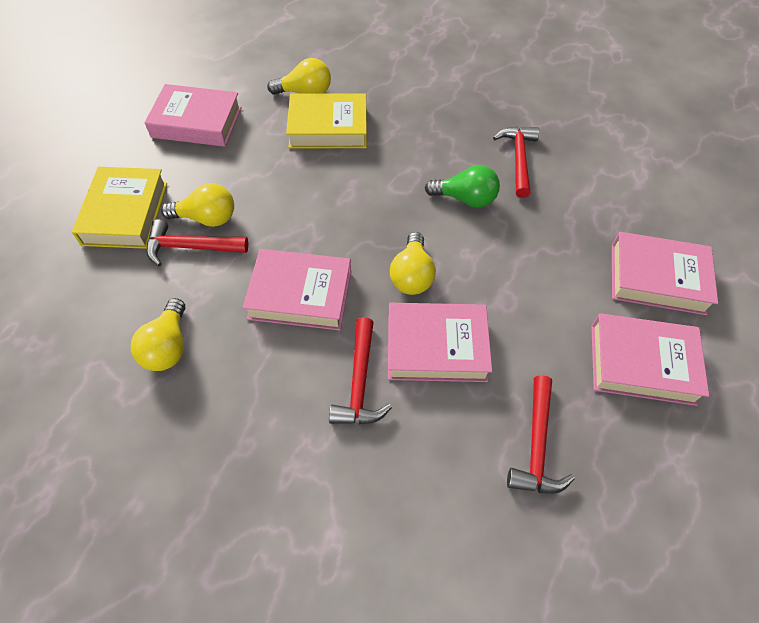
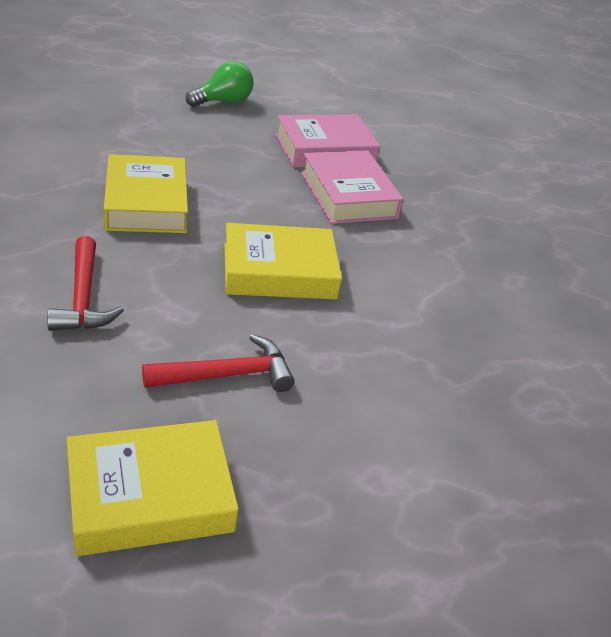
pink book: 5 -> 2
red hammer: 4 -> 2
yellow book: 2 -> 3
yellow light bulb: 4 -> 0

